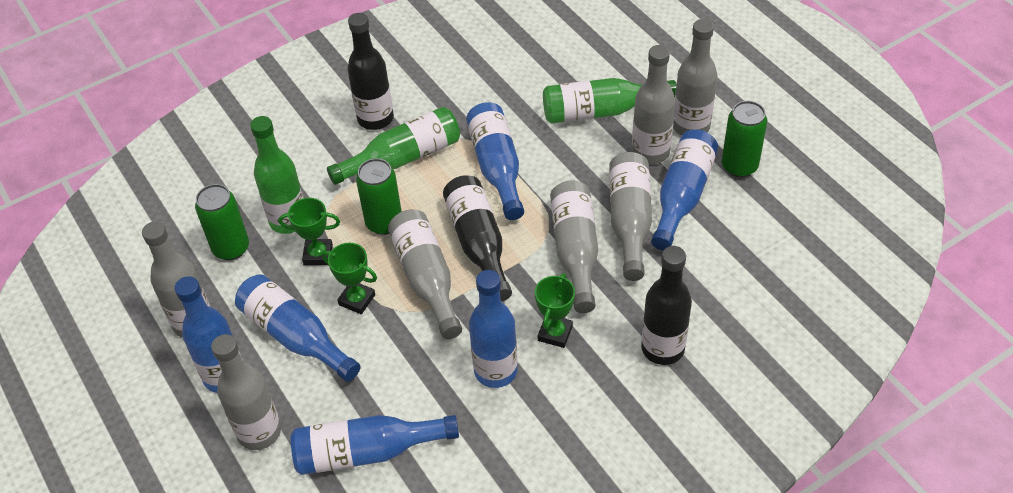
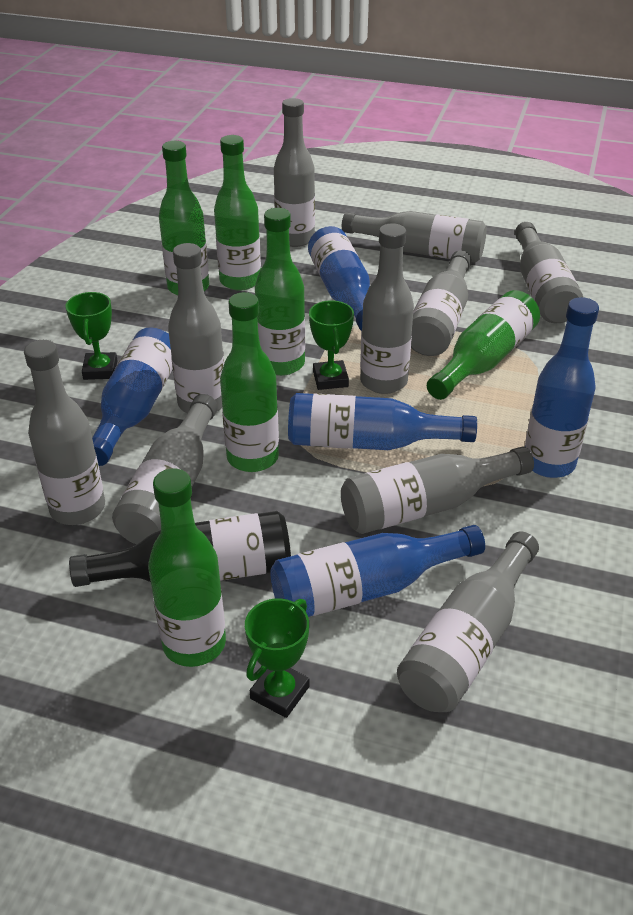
black bottle: 3 -> 1
blue bottle: 6 -> 5
green bottle: 3 -> 6
green can: 3 -> 0
grey bottle: 7 -> 10

